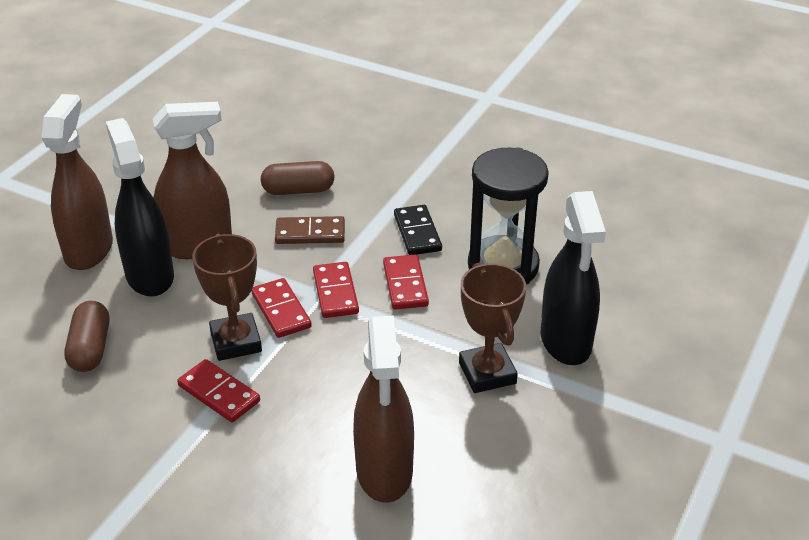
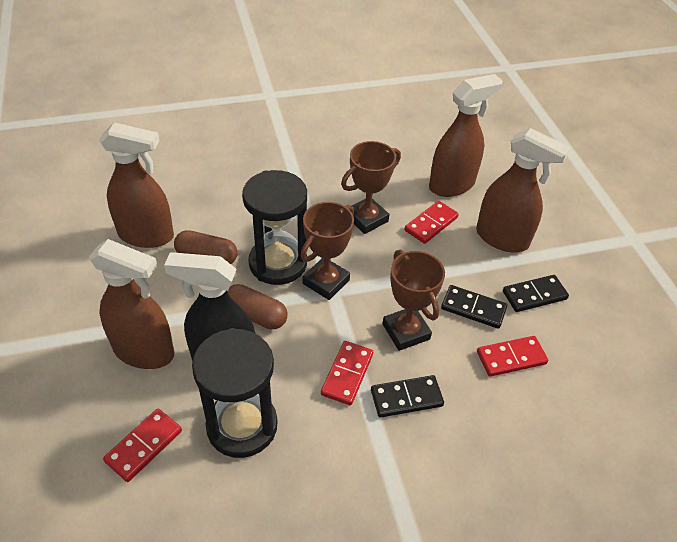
black domino: 1 -> 3
black hourglass: 1 -> 2
black spray bottle: 2 -> 1
brown domino: 1 -> 0
brown spray bottle: 3 -> 4
brown trophy: 2 -> 3

